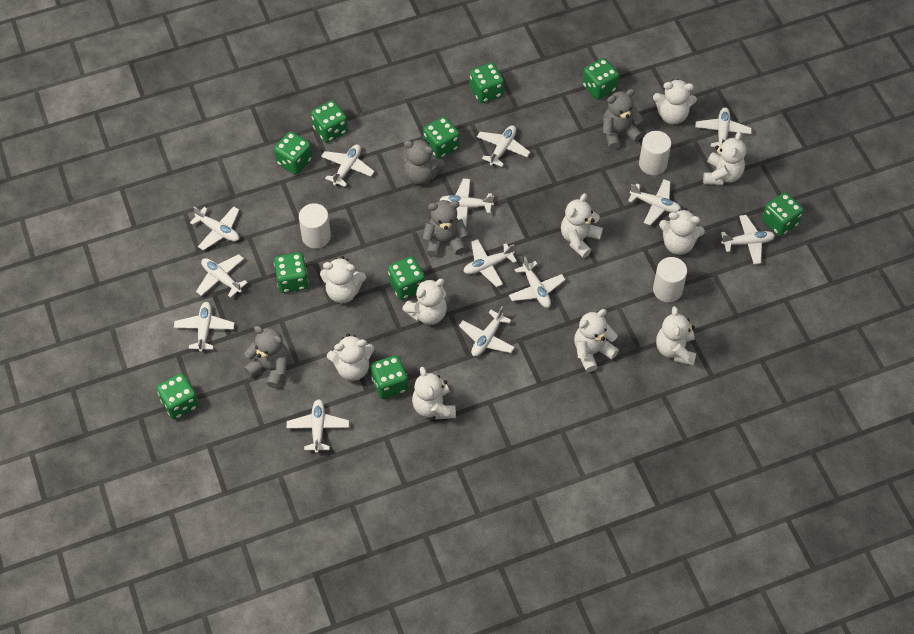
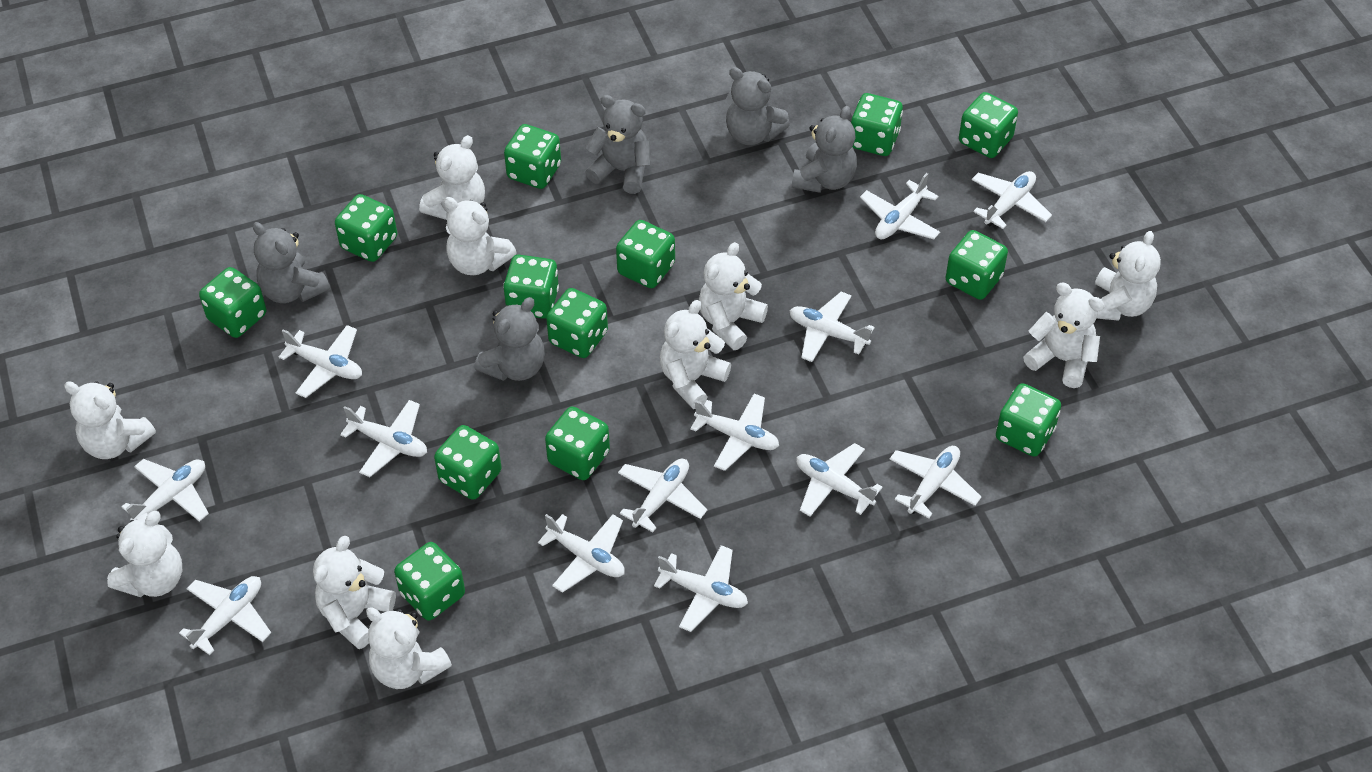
green dice: 10 -> 13
grey teddy bear: 4 -> 5
white cylinder: 3 -> 0

